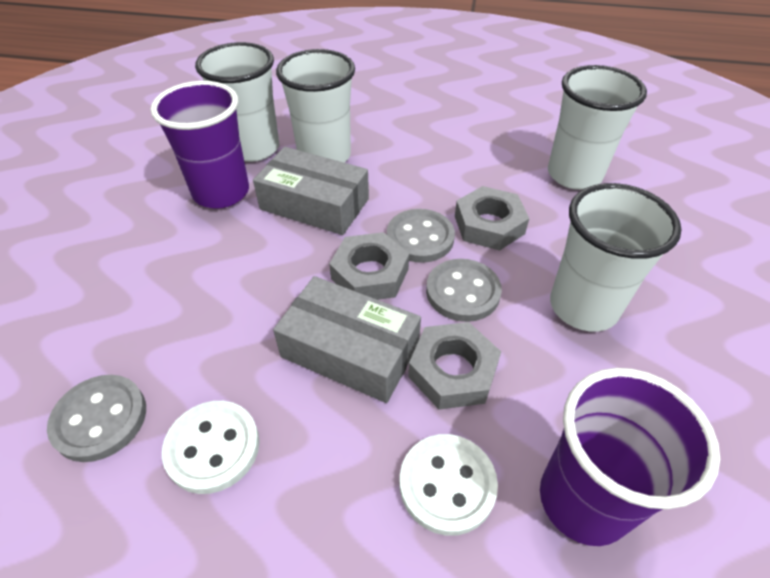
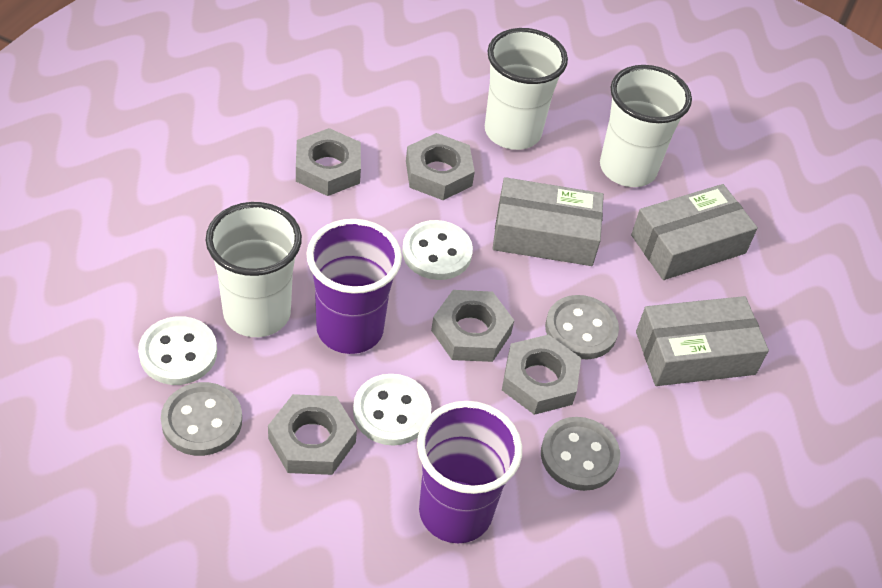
grey box: 2 -> 3
grey nut: 3 -> 5
white button: 2 -> 3
white cup: 4 -> 3

